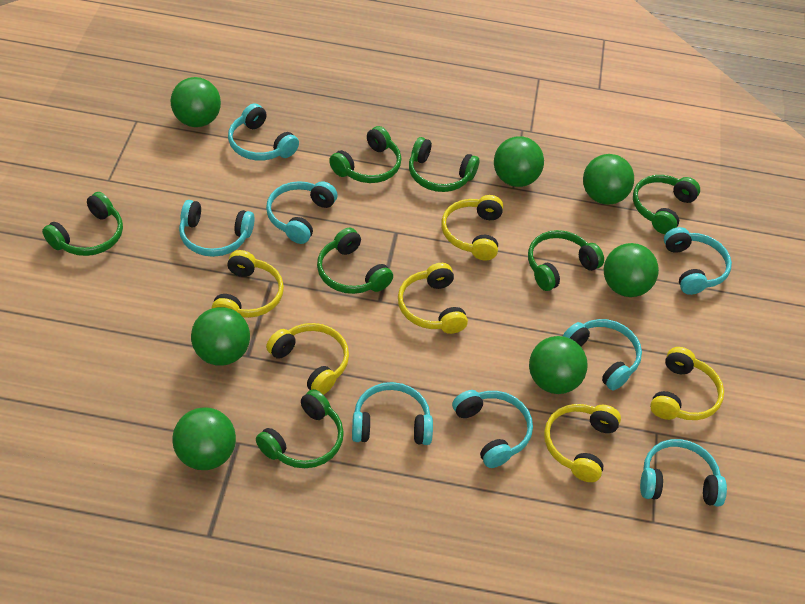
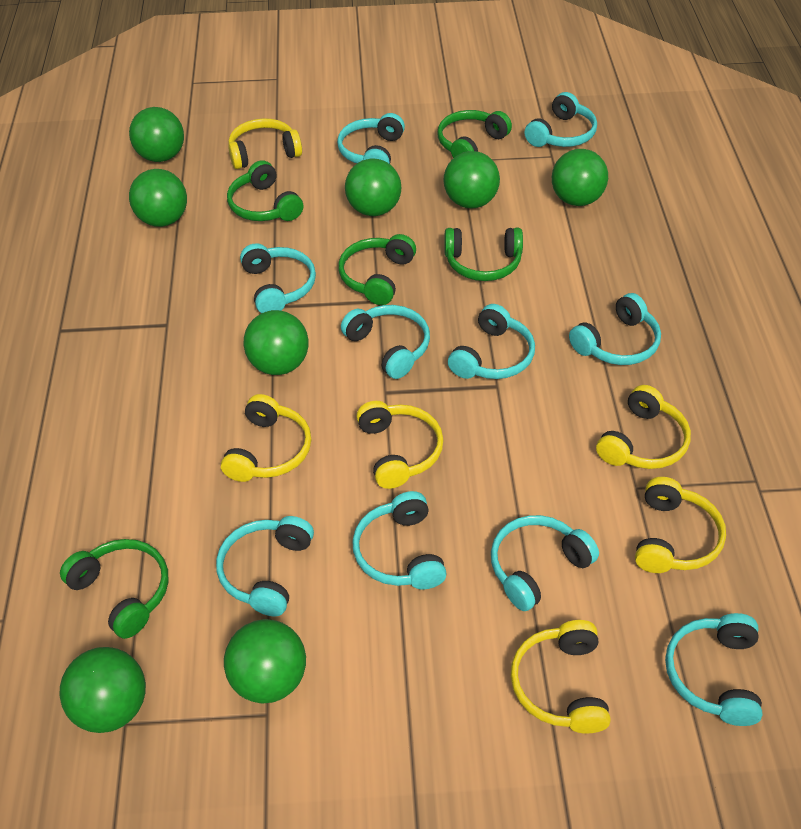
green ball: 7 -> 8
green headphones: 7 -> 5
turquoise headphones: 8 -> 10

